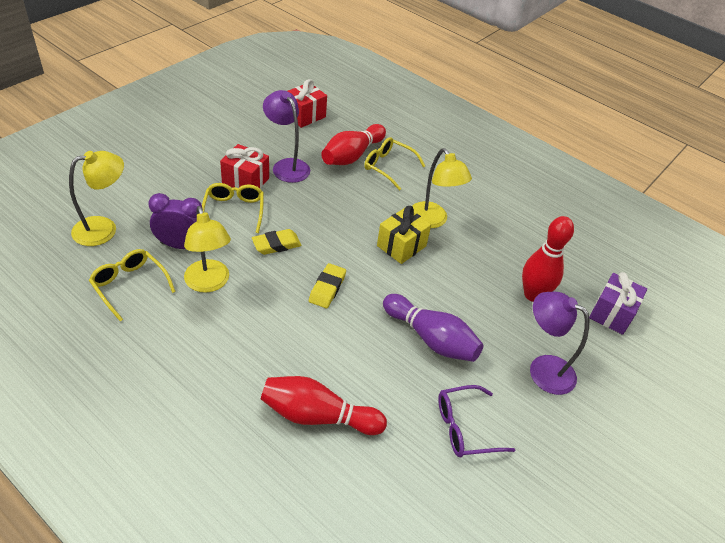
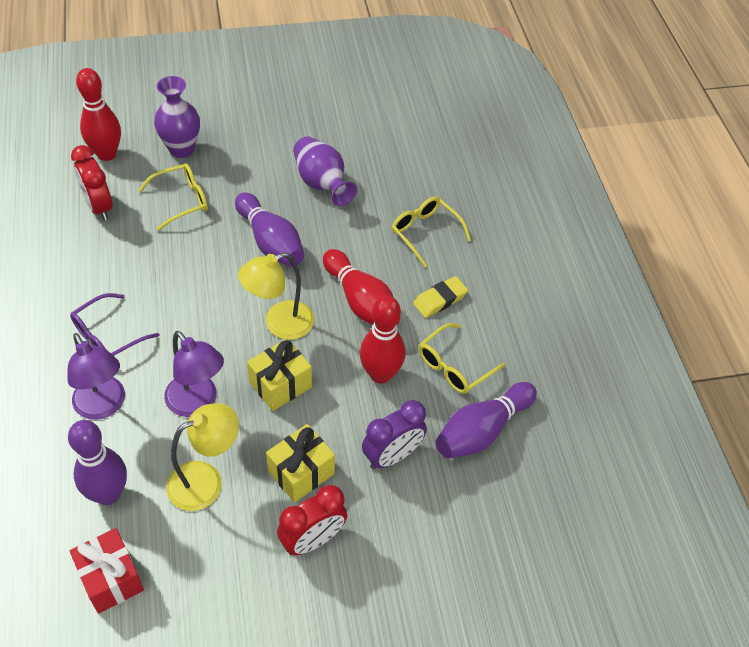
purple bowling pin: 1 -> 3
purple gift: 1 -> 0
purple vase: 0 -> 2
red clock: 0 -> 2
red gift: 2 -> 1
yellow eraser: 2 -> 1
yellow gift: 1 -> 2
yellow lamp: 3 -> 2

